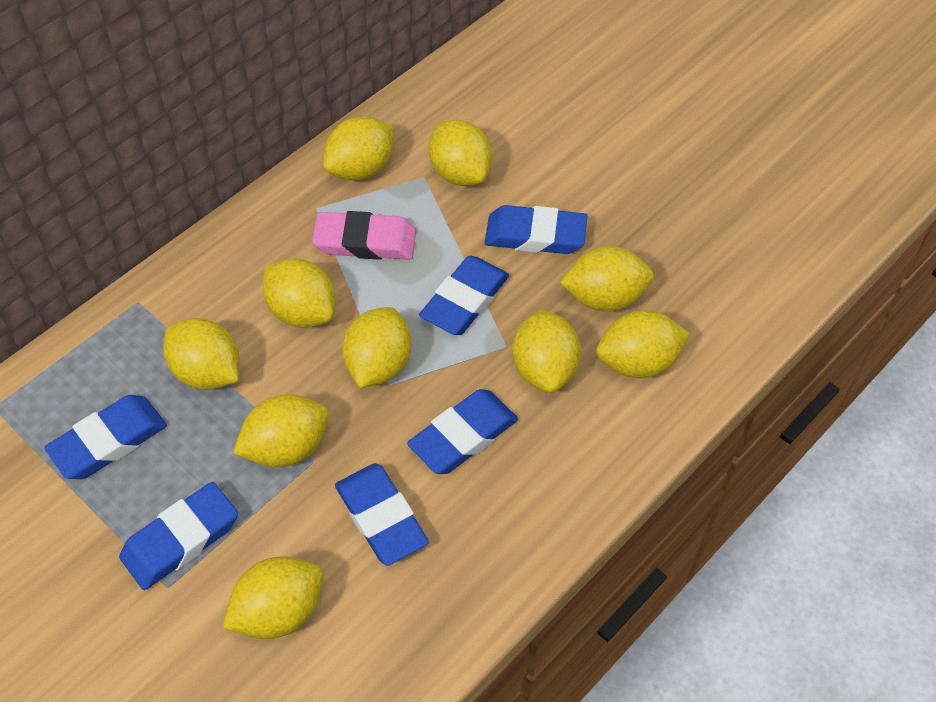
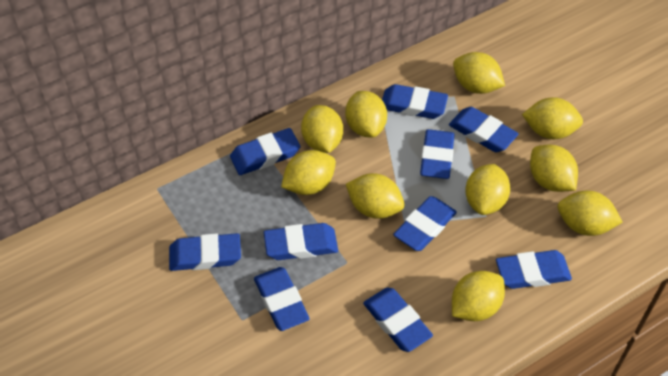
blue eraser: 6 -> 10
pink eraser: 1 -> 0

